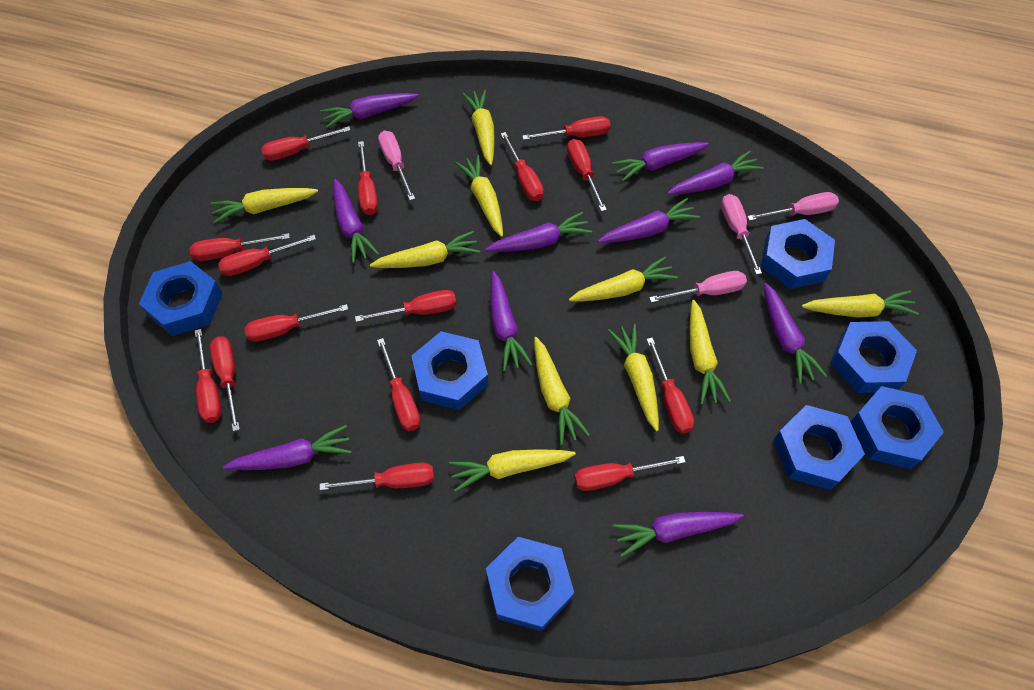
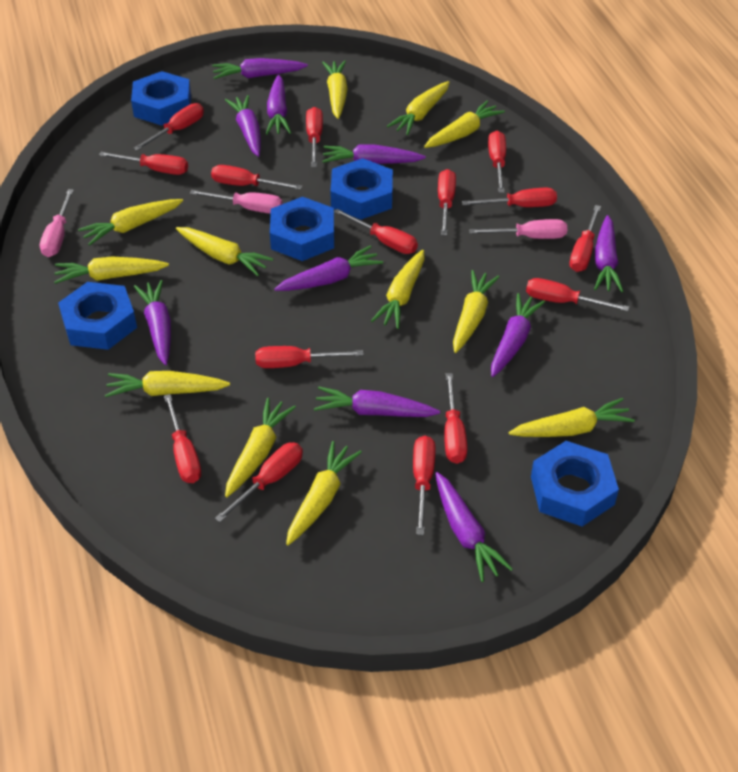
blue nut: 7 -> 5
pink screwdriver: 4 -> 3
yellow carrot: 10 -> 12

